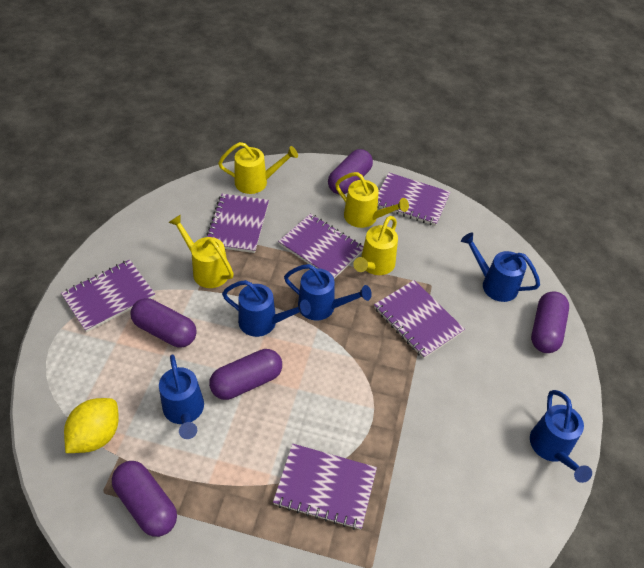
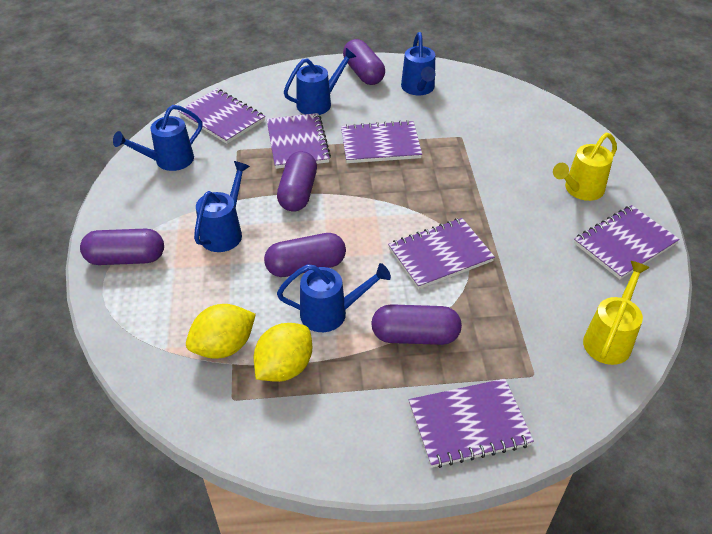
yellow lemon: 1 -> 2
yellow watering can: 4 -> 2

